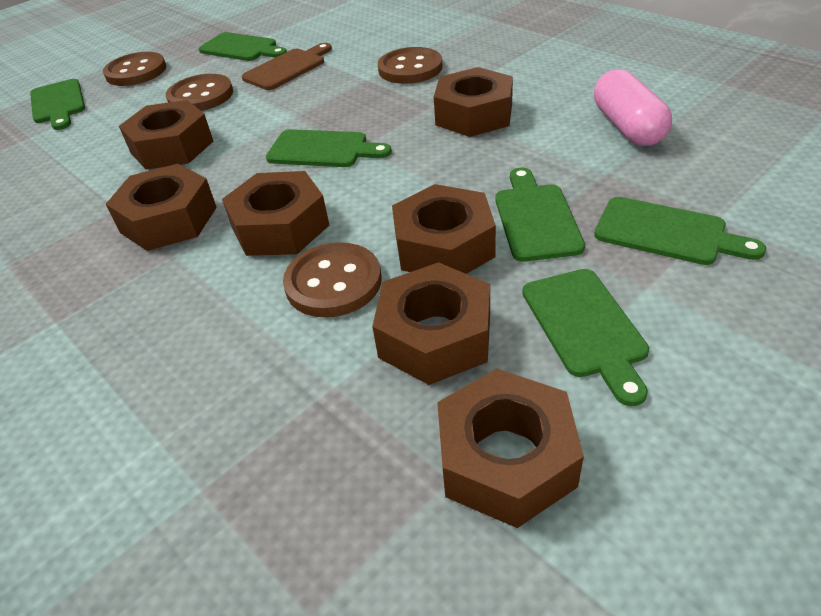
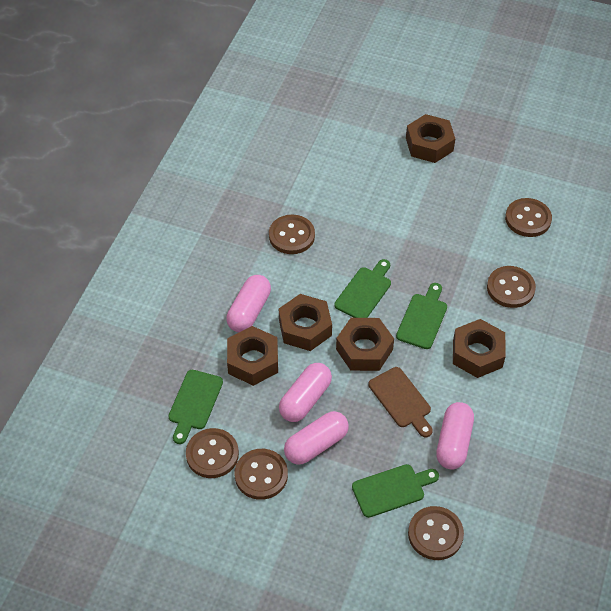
brown button: 4 -> 6
brown nut: 7 -> 5
green cutting board: 6 -> 4
pink capsule: 1 -> 4

